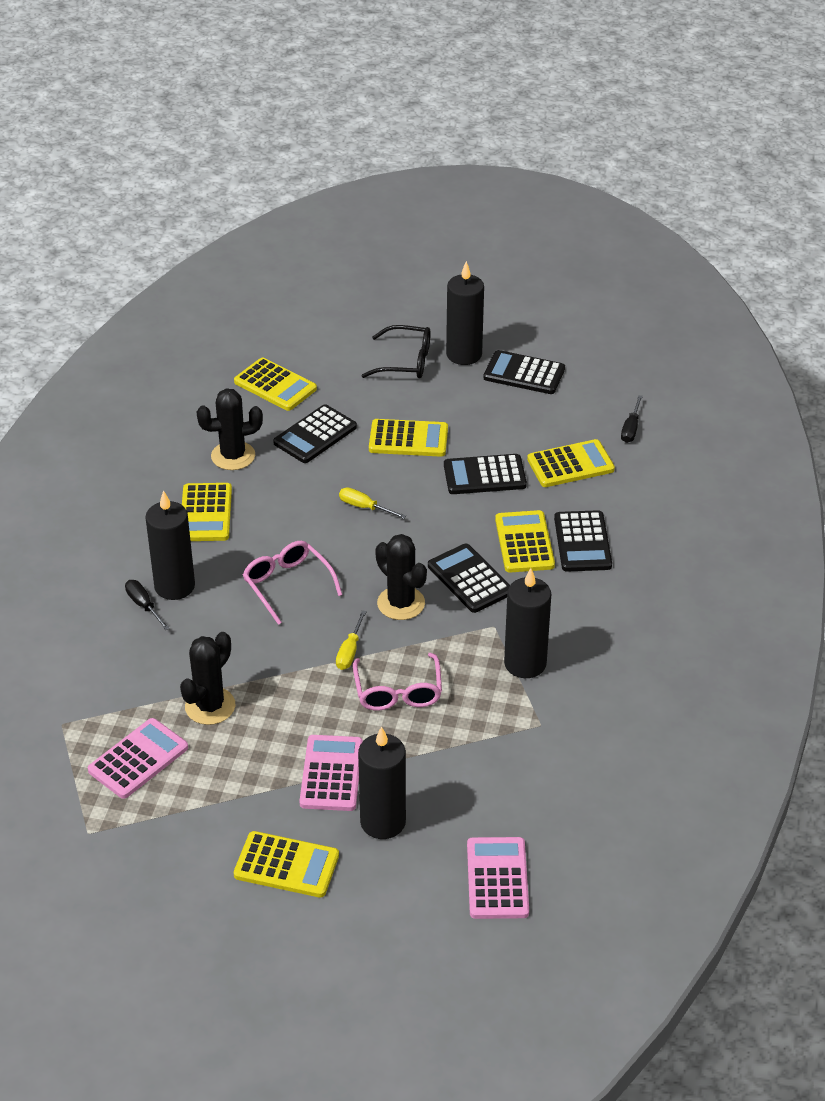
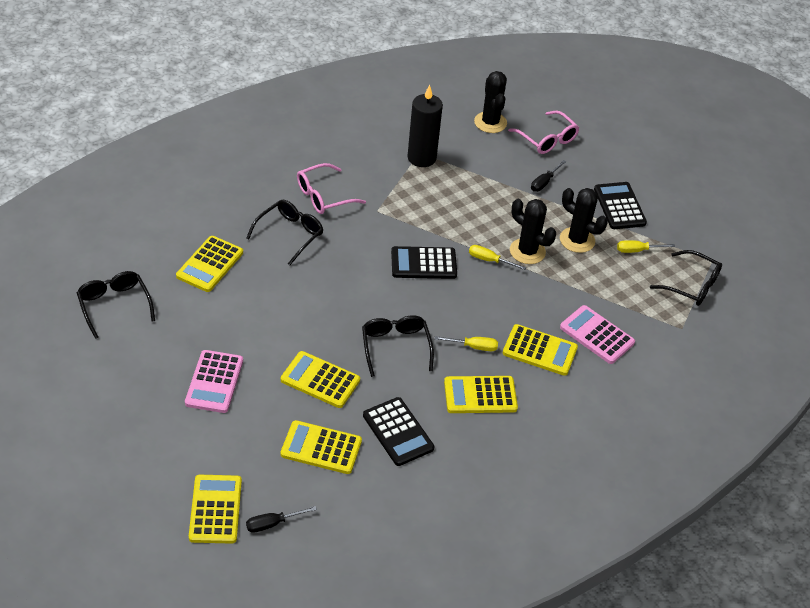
black calculator: 5 -> 3
black candle: 4 -> 1
black glasses: 1 -> 4
pink calculator: 3 -> 2
yellow screwdriver: 2 -> 3

